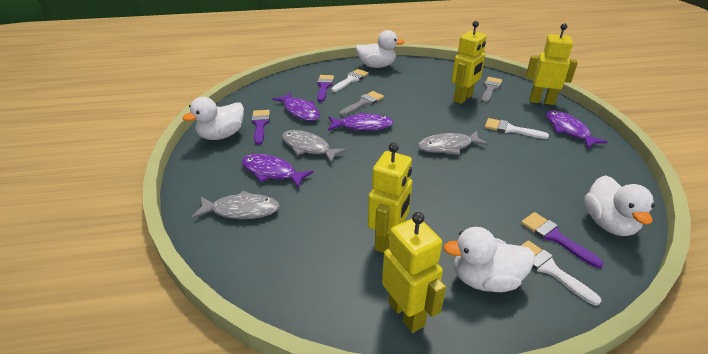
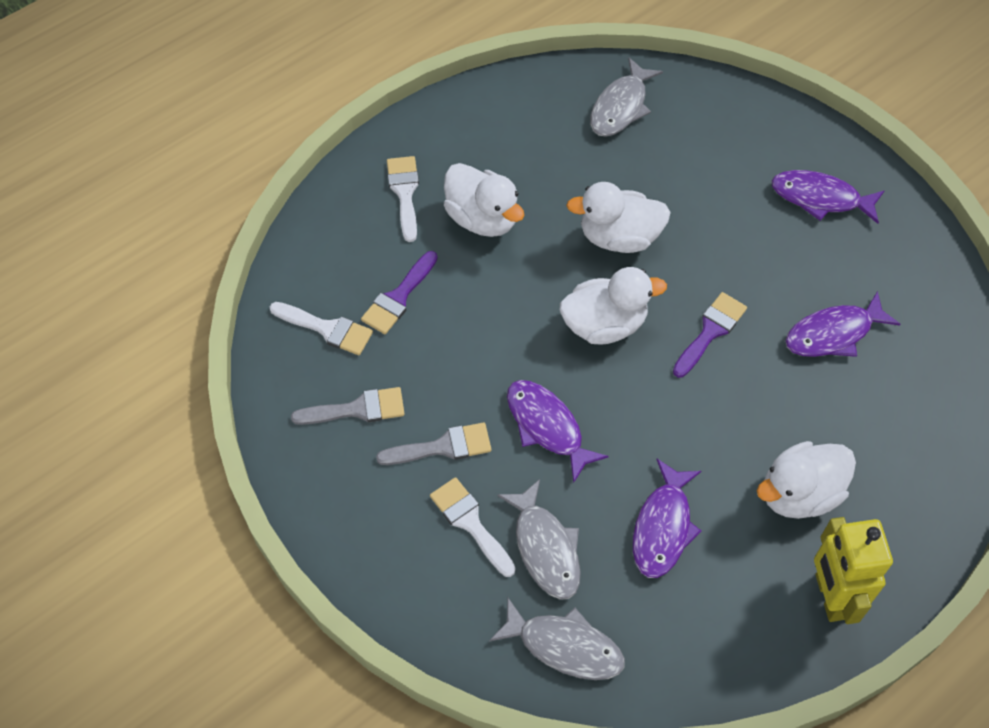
purple brush: 3 -> 2
yellow robot: 4 -> 1

